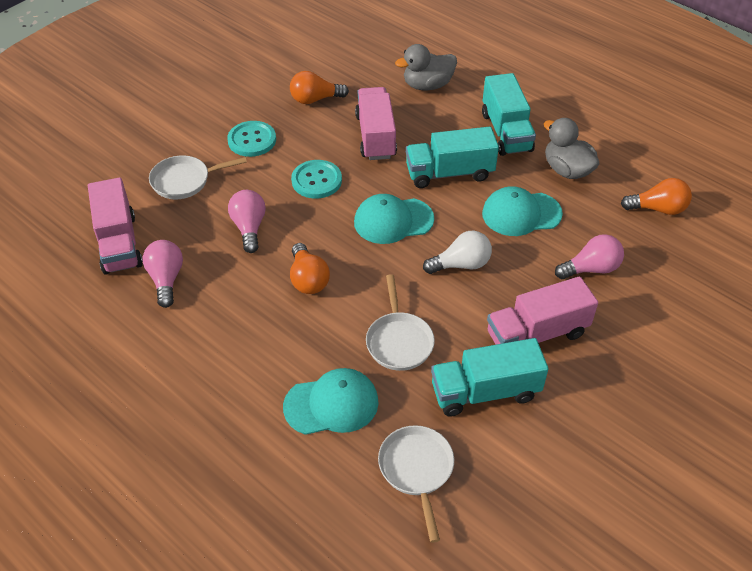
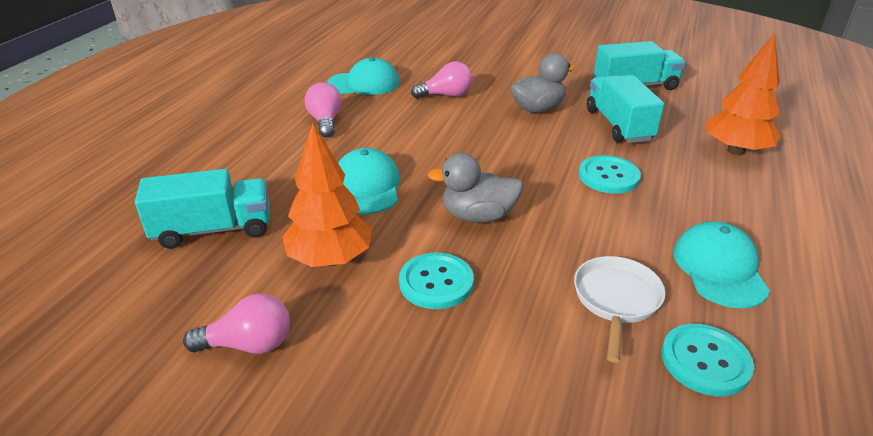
orange light bulb: 3 -> 0
orange tree: 0 -> 2
pink truck: 3 -> 0
turquoise button: 2 -> 3
white light bulb: 1 -> 0
white pan: 3 -> 1

